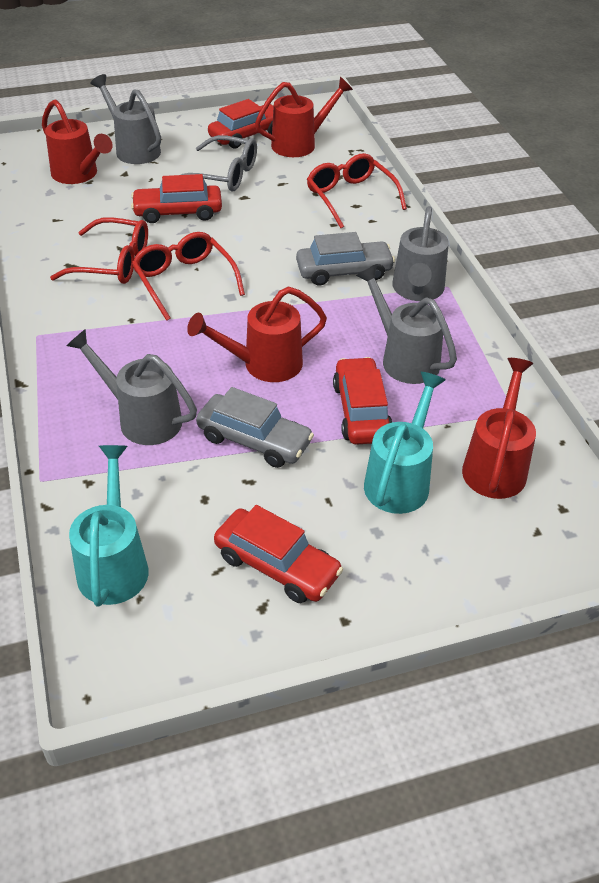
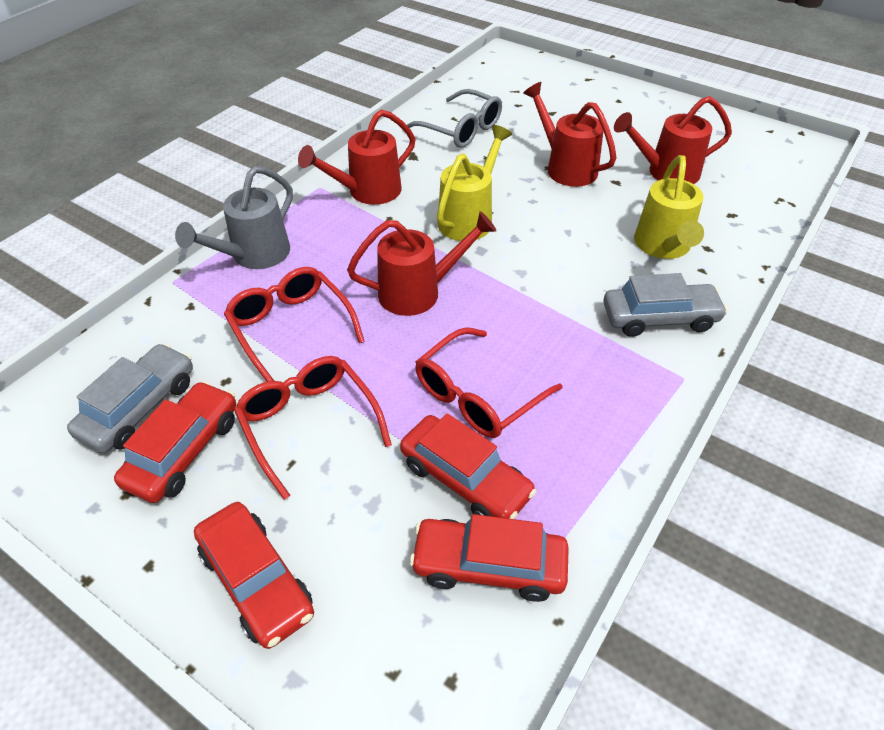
grey watering can: 4 -> 1
turquoise watering can: 2 -> 0
yellow watering can: 0 -> 2

